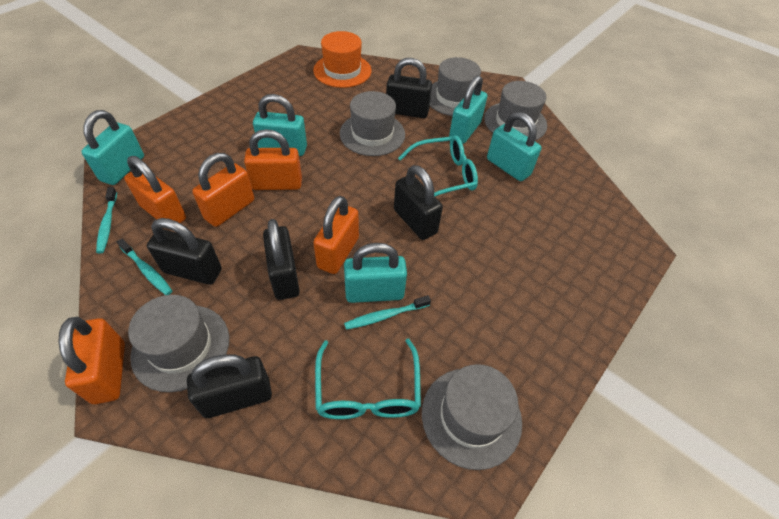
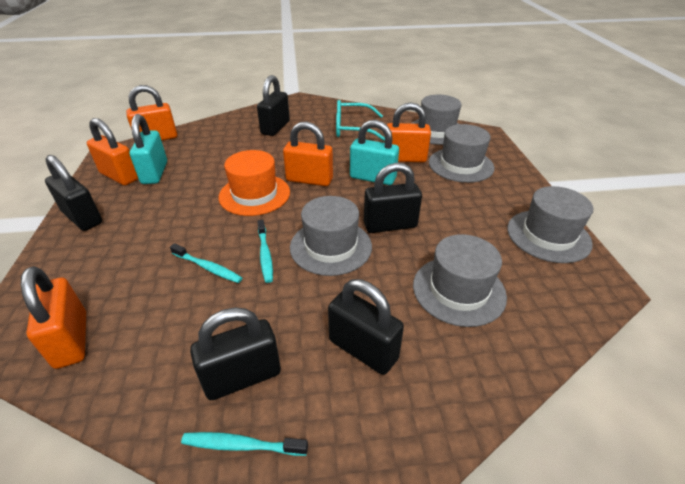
turquoise glasses: 2 -> 1
turquoise padlock: 5 -> 2

